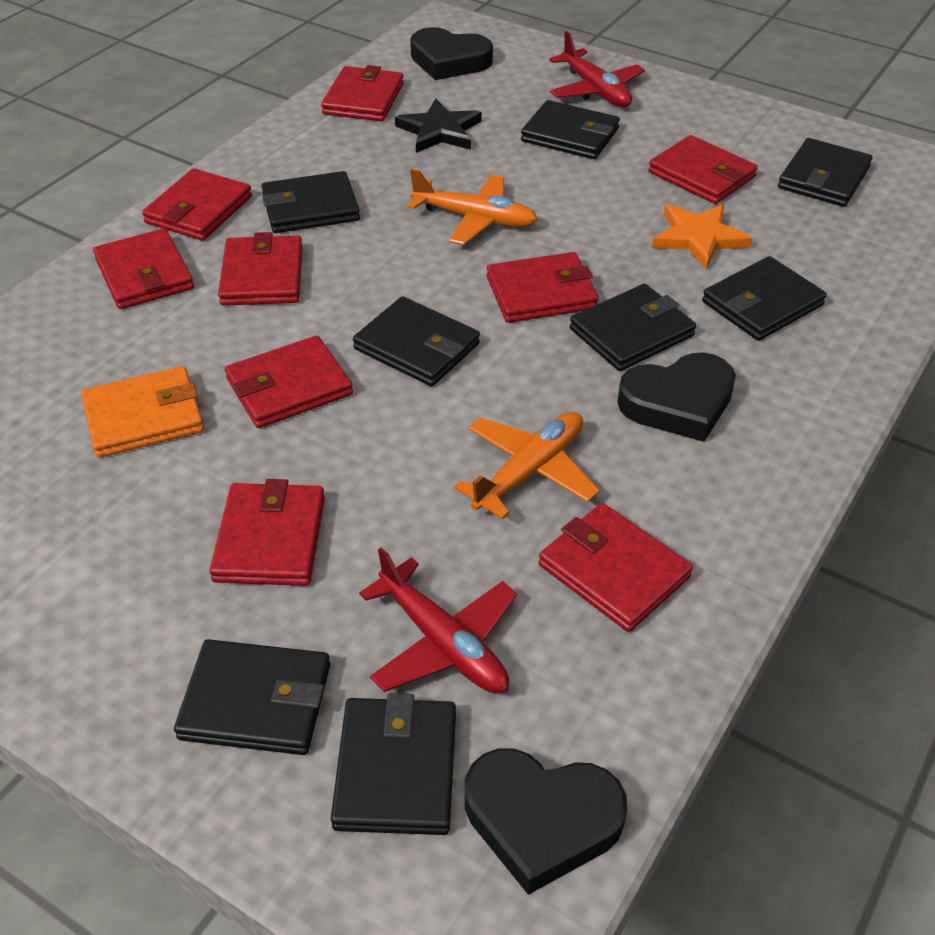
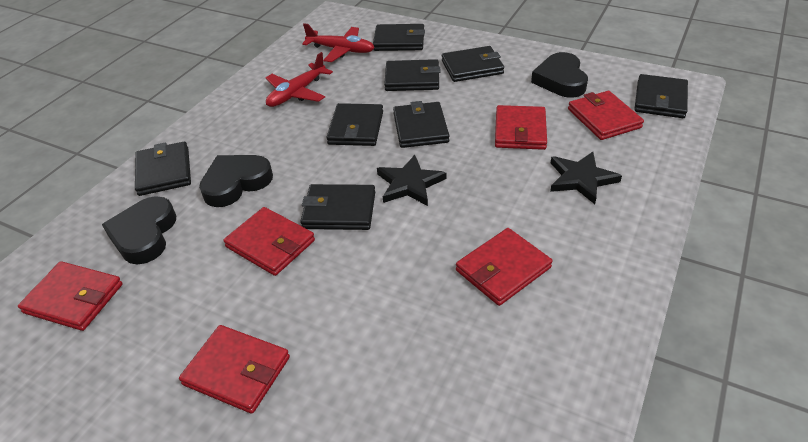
black star: 1 -> 2
orange plane: 2 -> 0
orange star: 1 -> 0
orange wallet: 1 -> 0
red wallet: 9 -> 6

